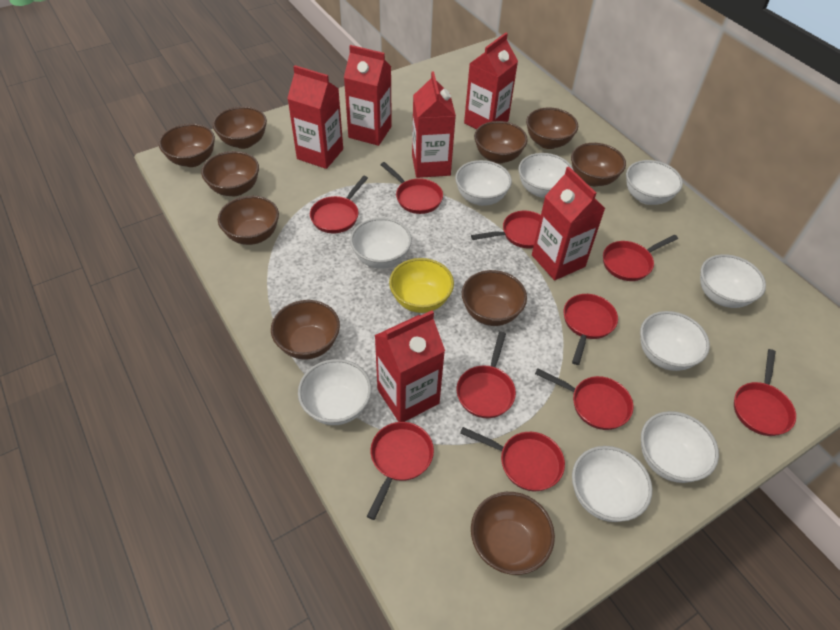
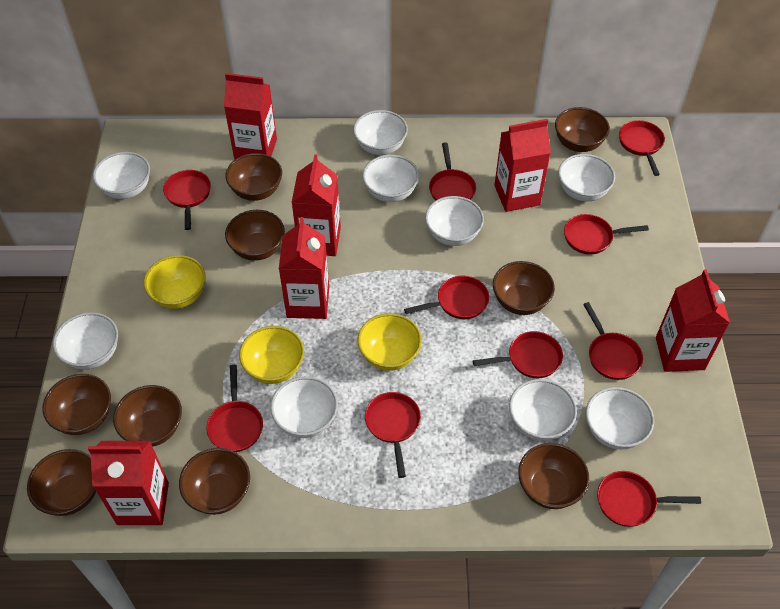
brown bowl: 10 -> 9
yellow bowl: 1 -> 3

